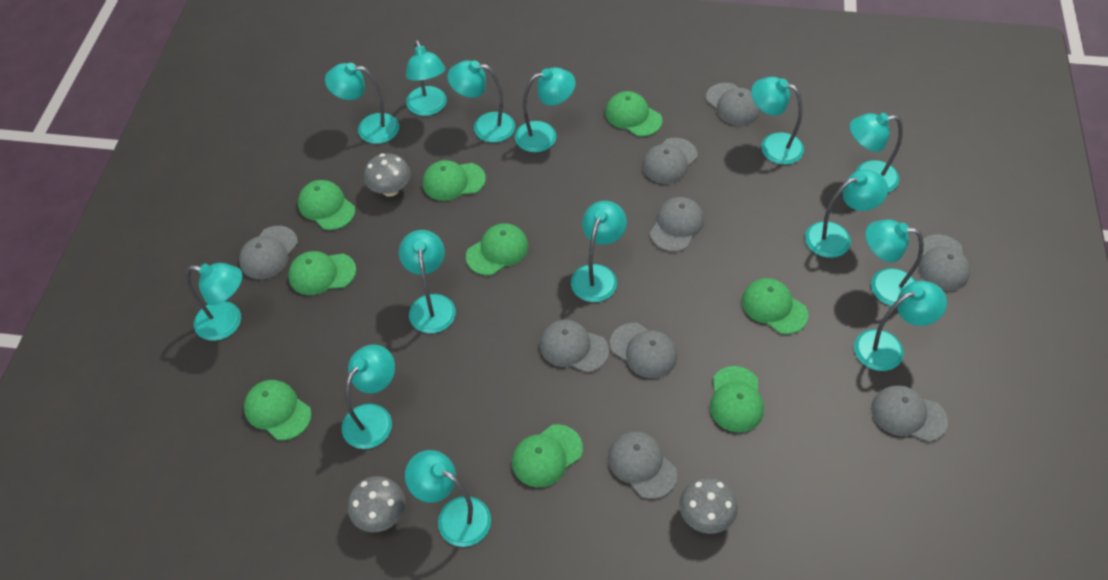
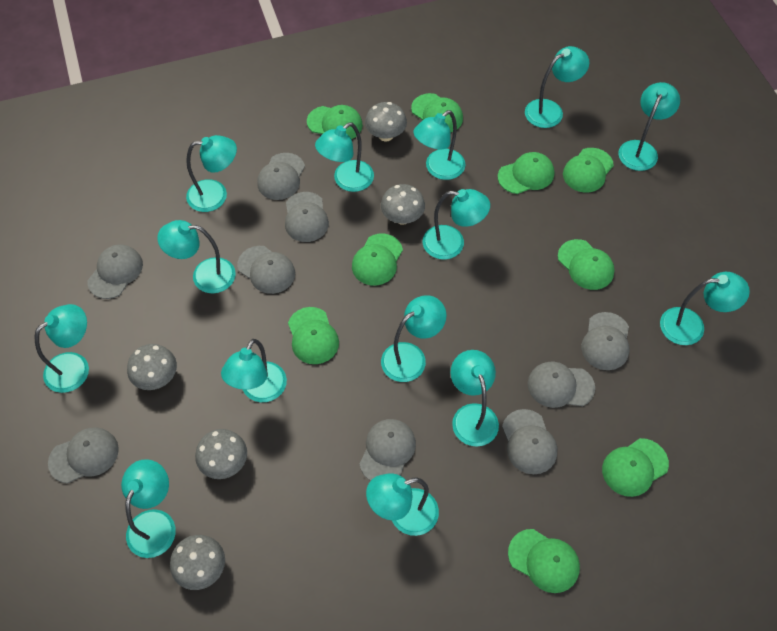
grey mushroom: 3 -> 5

